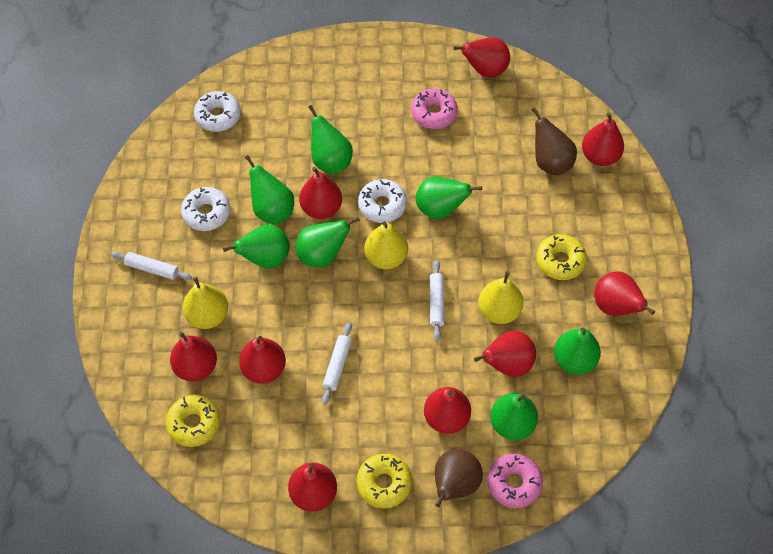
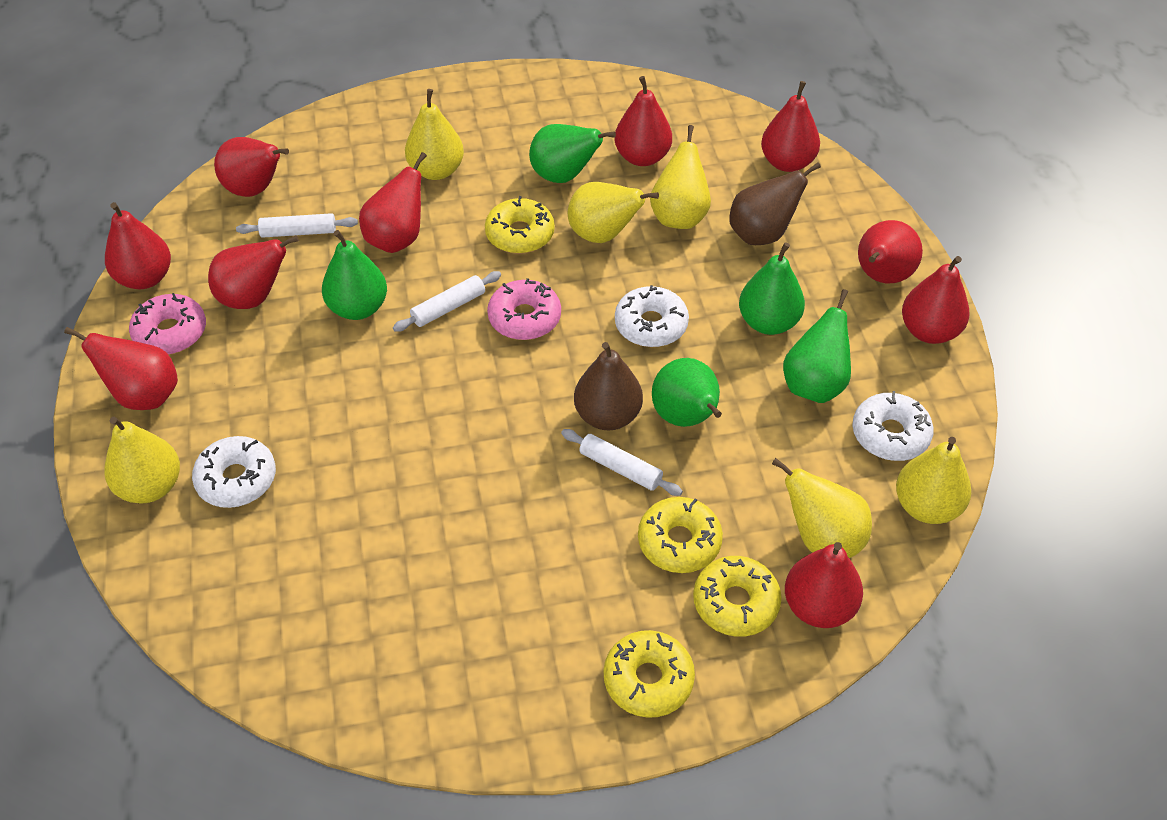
green pear: 7 -> 5
red pear: 9 -> 10
yellow donut: 3 -> 4
yellow pear: 3 -> 6

